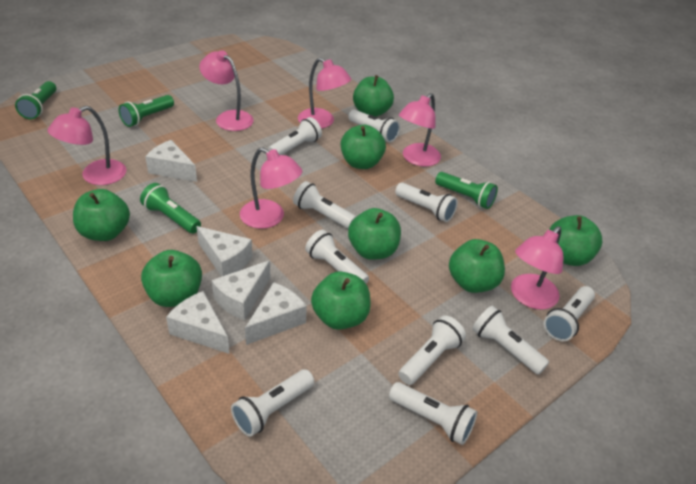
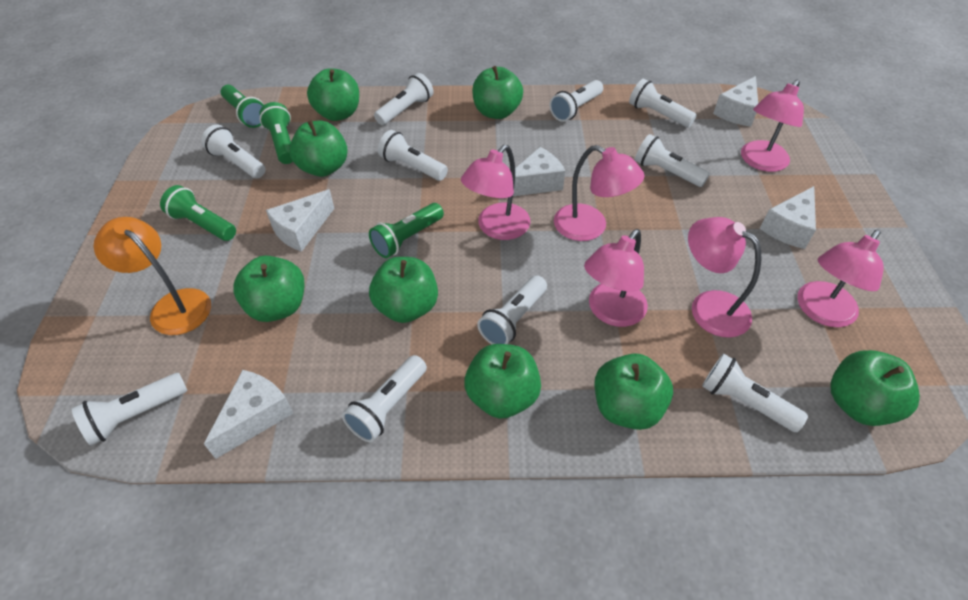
orange lamp: 0 -> 1

